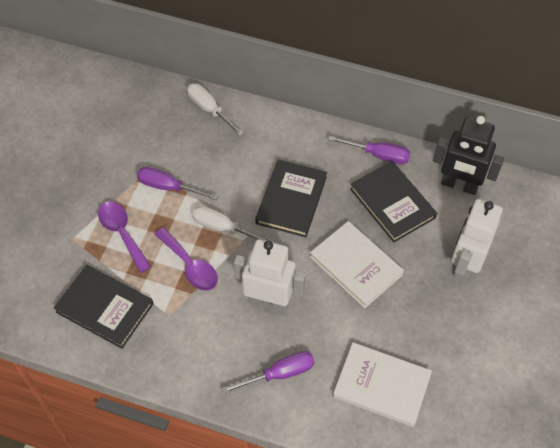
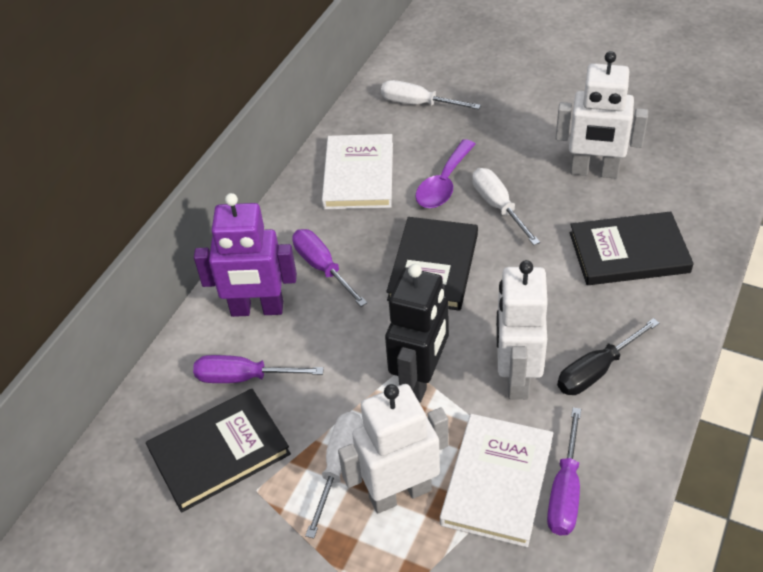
black screwdriver: 0 -> 1
purple robot: 0 -> 1
purple spoon: 2 -> 1
white robot: 2 -> 3
white screwdriver: 2 -> 3

